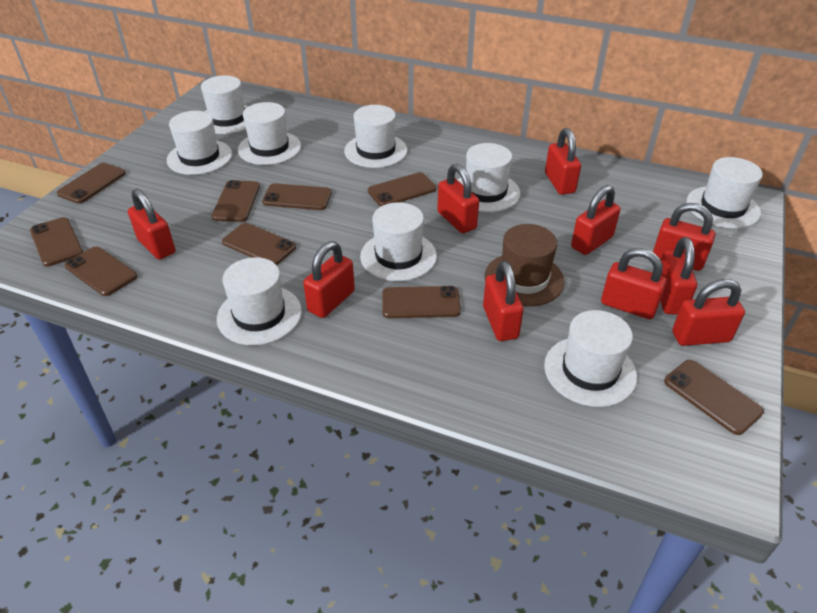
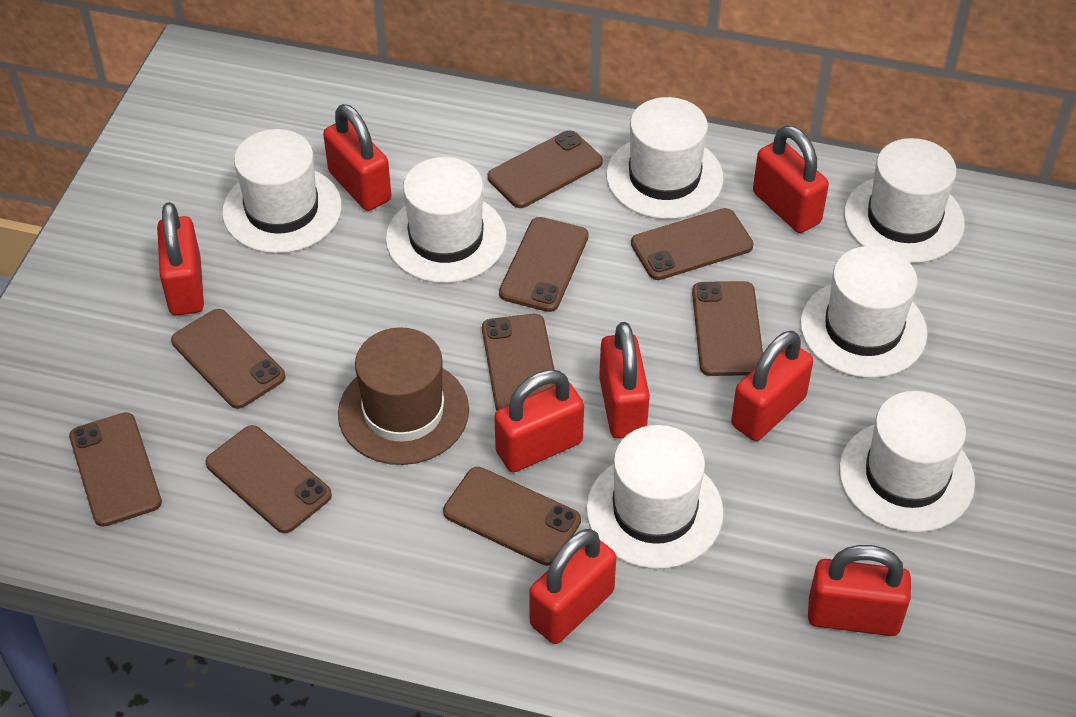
red padlock: 10 -> 8
white hat: 9 -> 7

